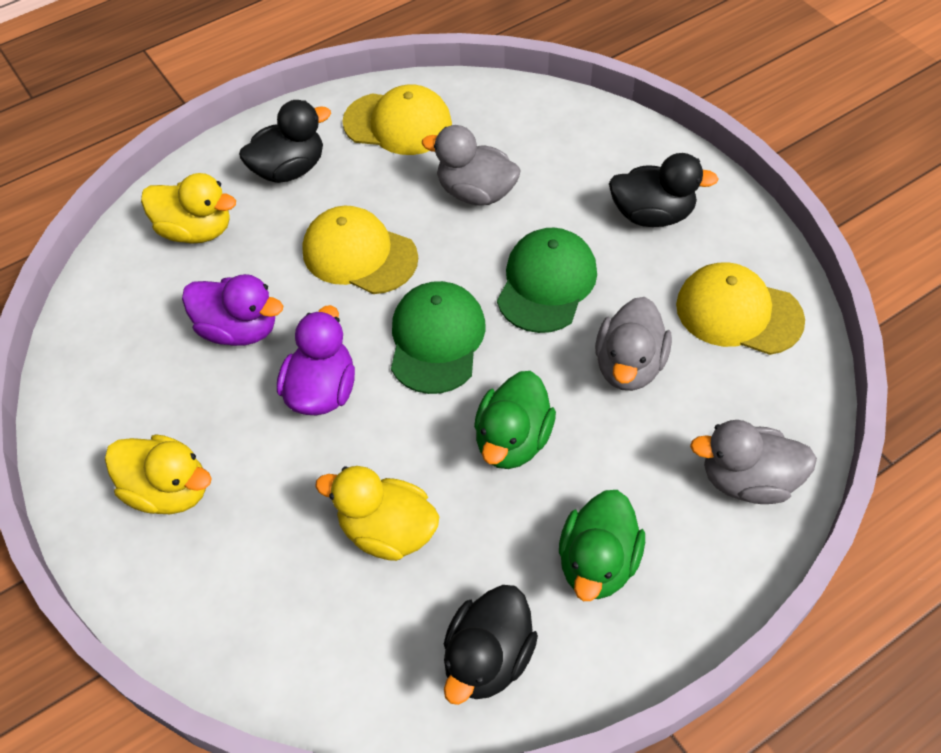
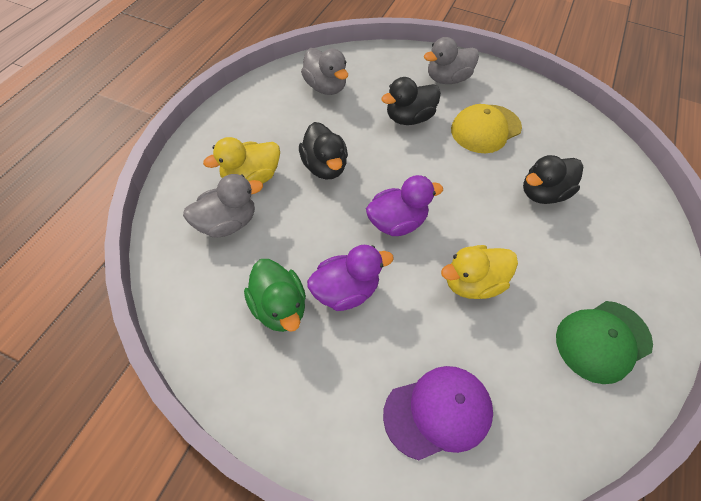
green cap: 2 -> 1
green duck: 2 -> 1
purple cap: 0 -> 1
yellow cap: 3 -> 1
yellow duck: 3 -> 2

